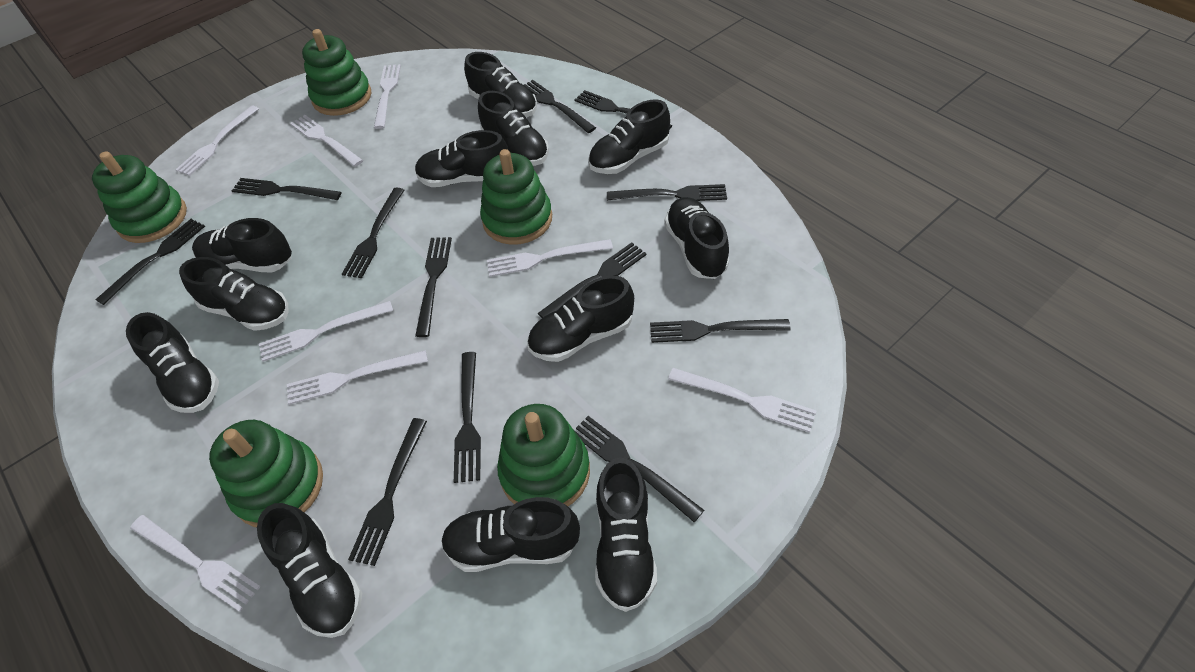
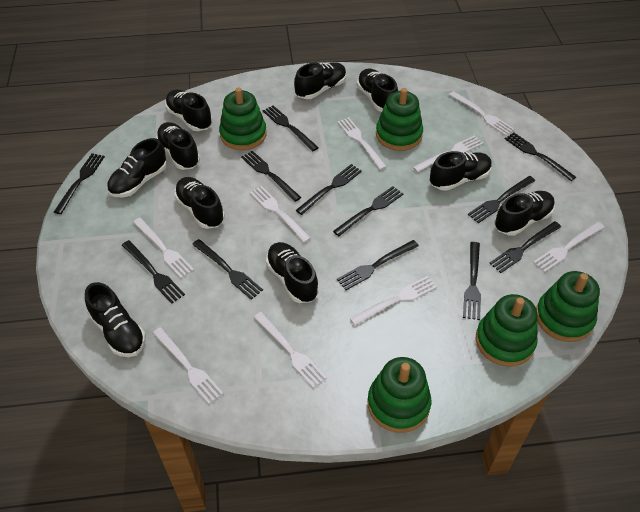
black shoe: 12 -> 10
white fork: 8 -> 9

